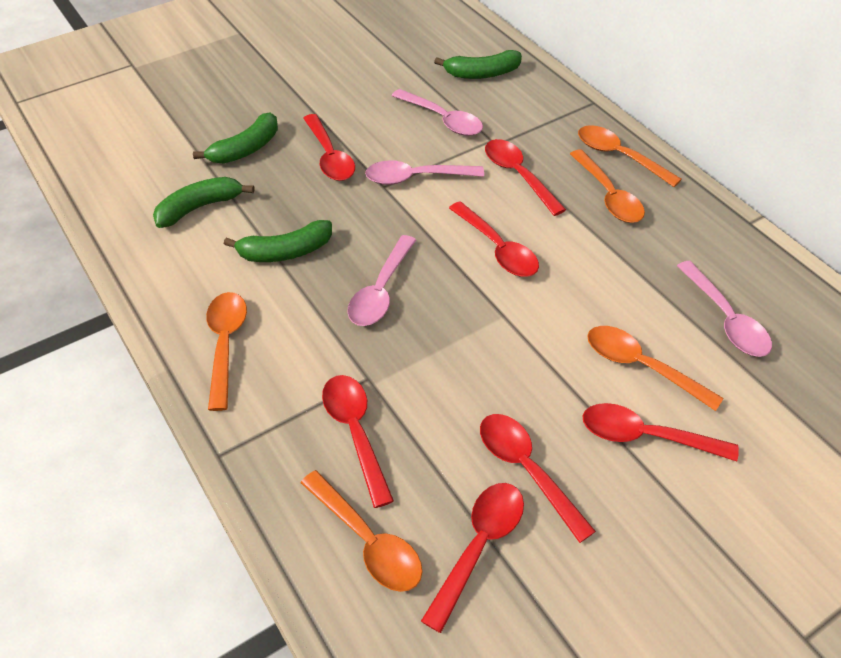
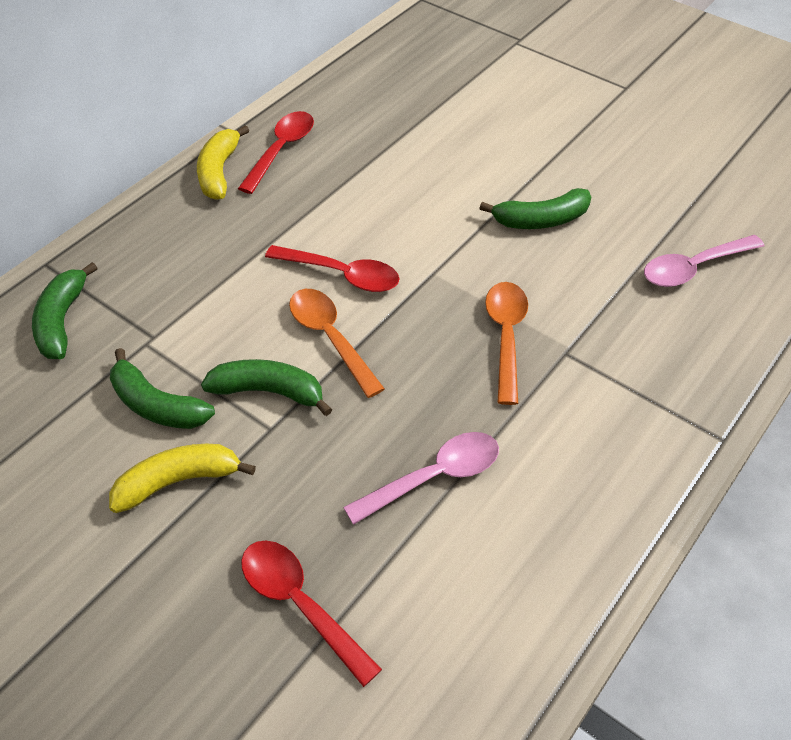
orange spoon: 5 -> 2
pink spoon: 4 -> 2
red spoon: 7 -> 3
yellow banana: 0 -> 2

